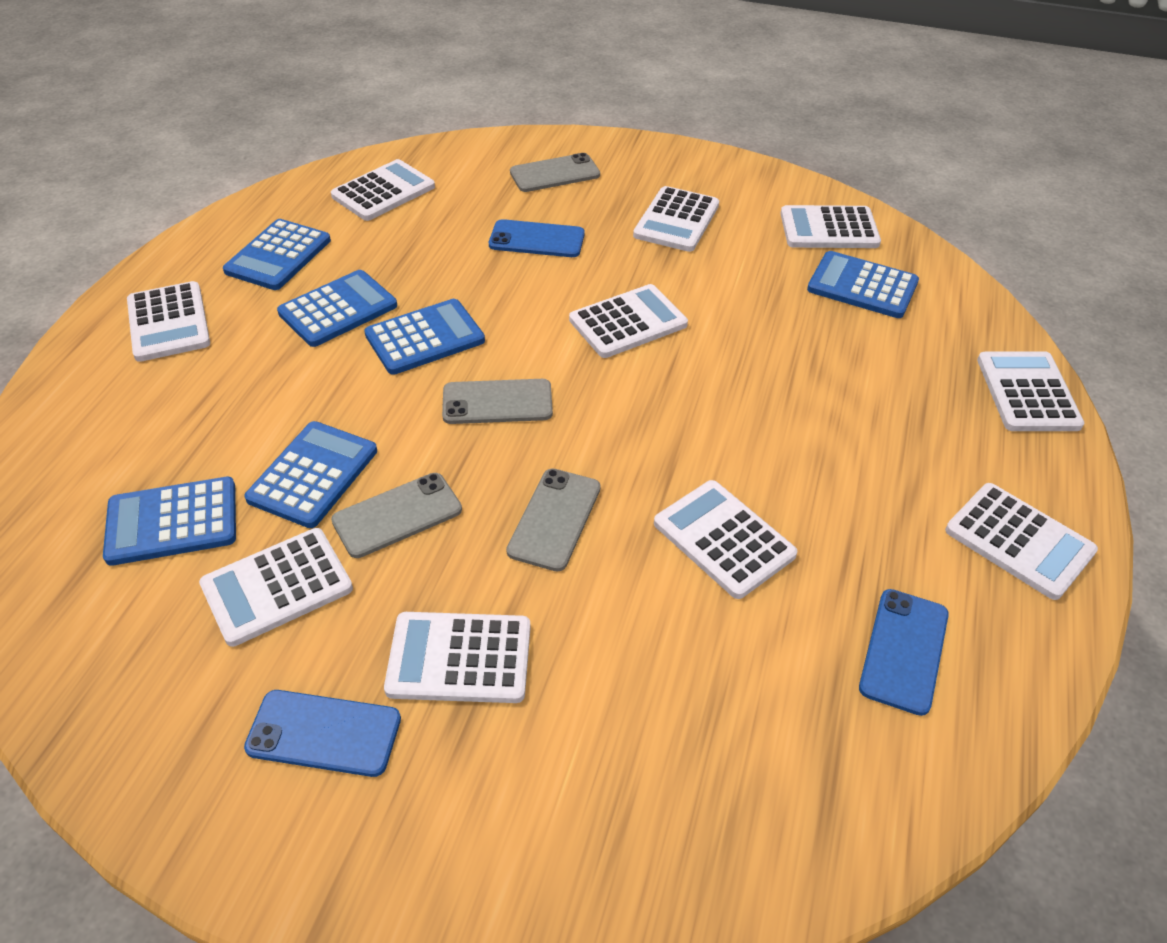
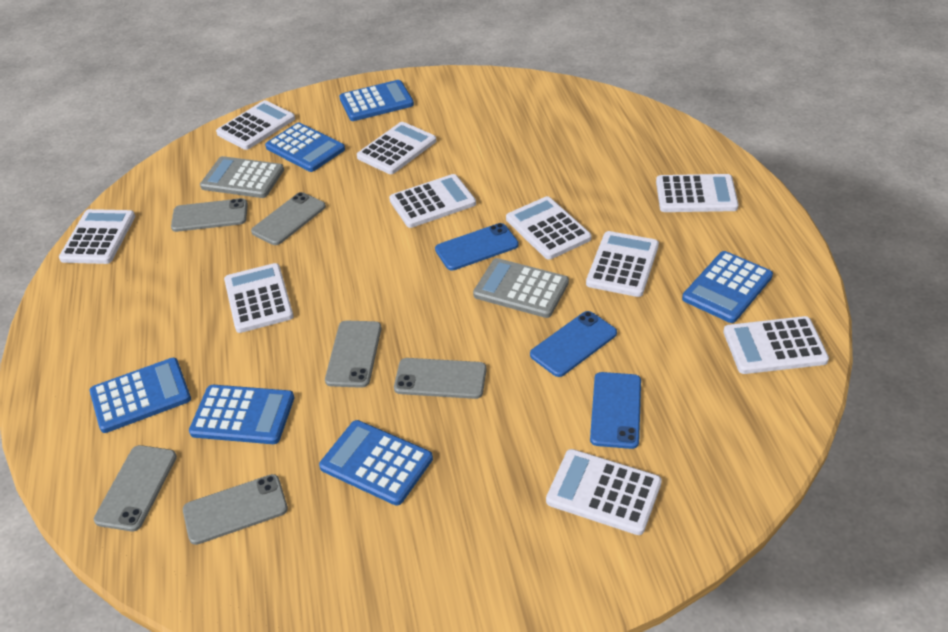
grey calculator: 0 -> 2
grey phone: 4 -> 6

